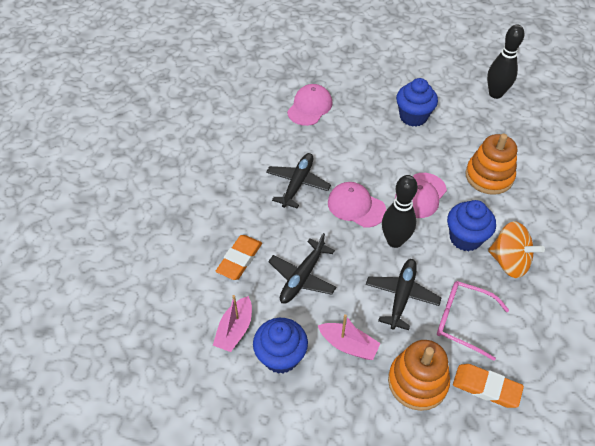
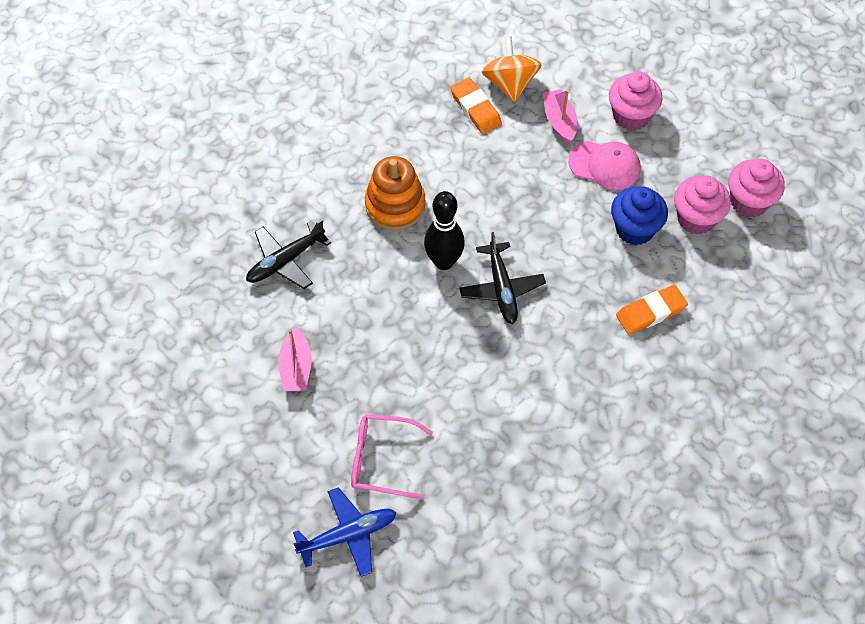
black bowling pin: 2 -> 1
black plane: 3 -> 2
blue cupcake: 3 -> 1
blue plane: 0 -> 1
orange stacking toy: 2 -> 1
pink cap: 3 -> 1
pink cupcake: 0 -> 3

